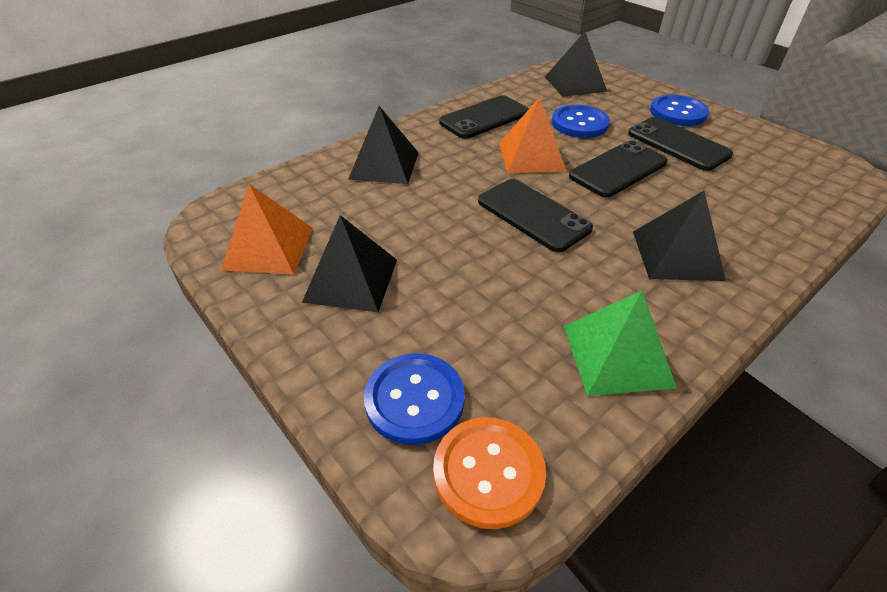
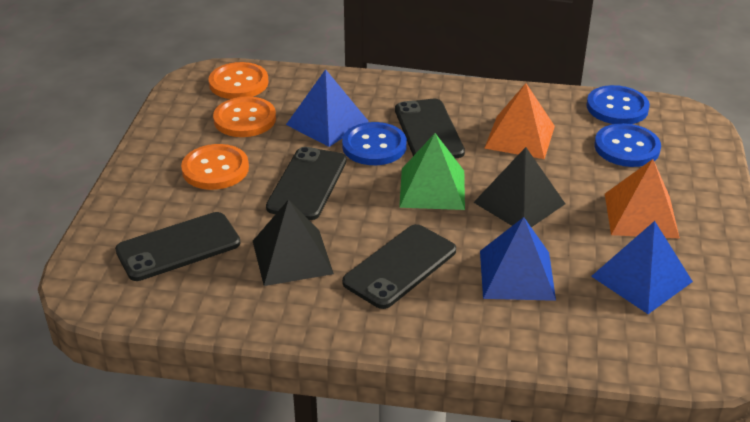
black pyramid: 4 -> 2
blue pyramid: 0 -> 3
orange button: 1 -> 3

